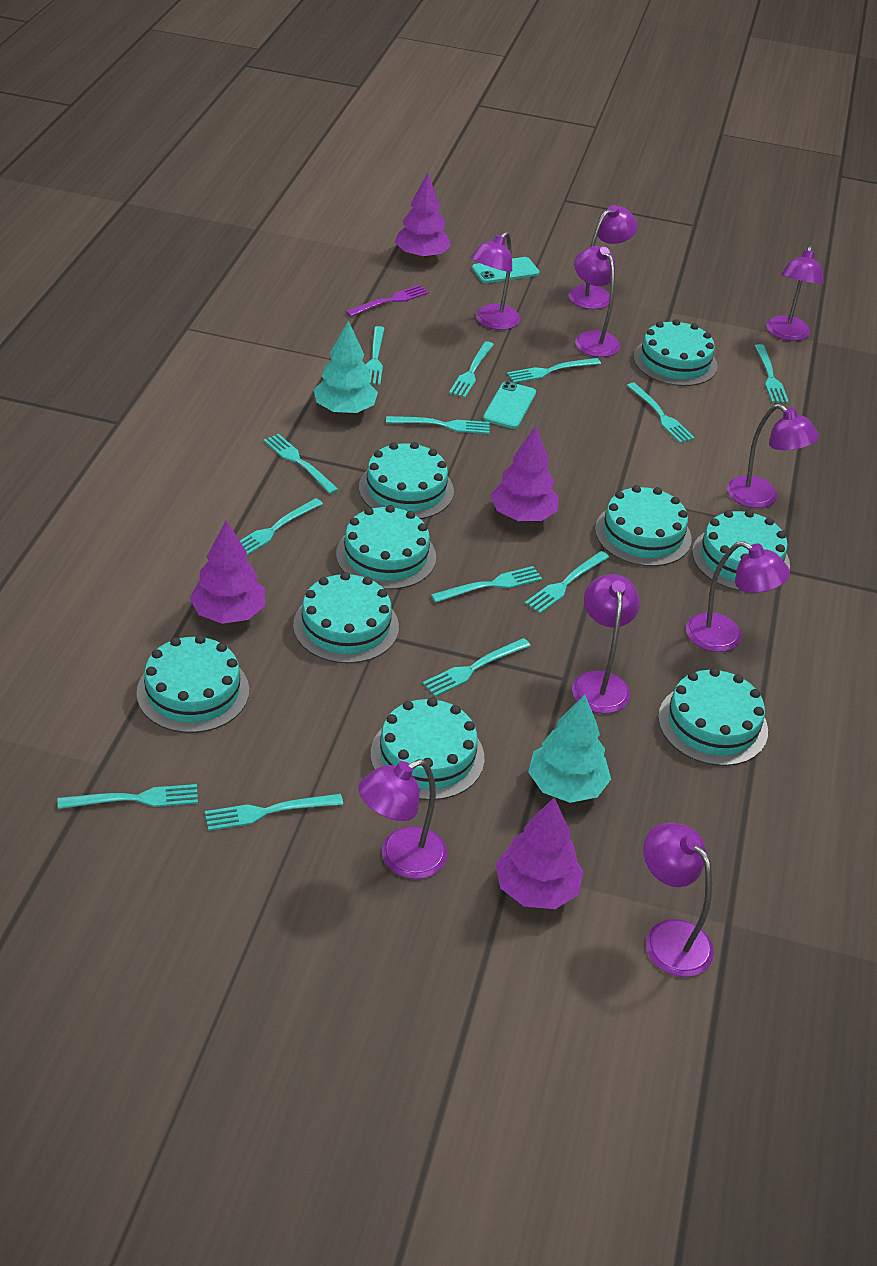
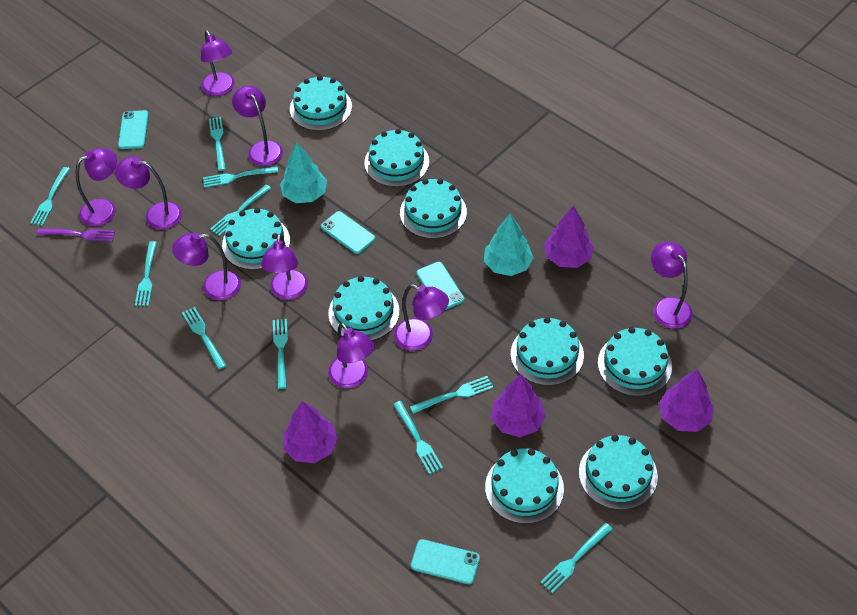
turquoise fork: 13 -> 10
turquoise phone: 2 -> 4

